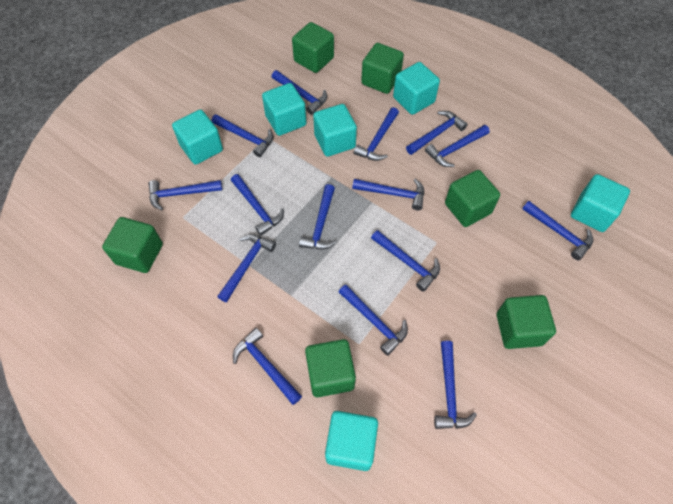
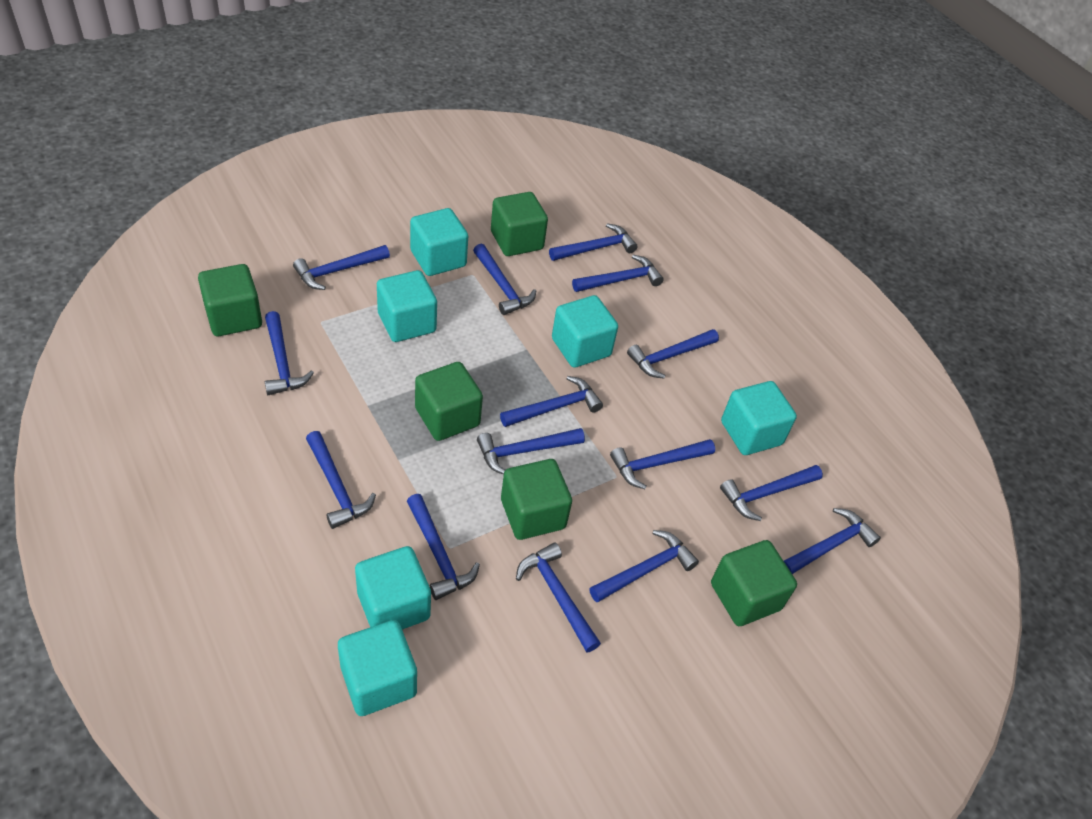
green cube: 6 -> 5

